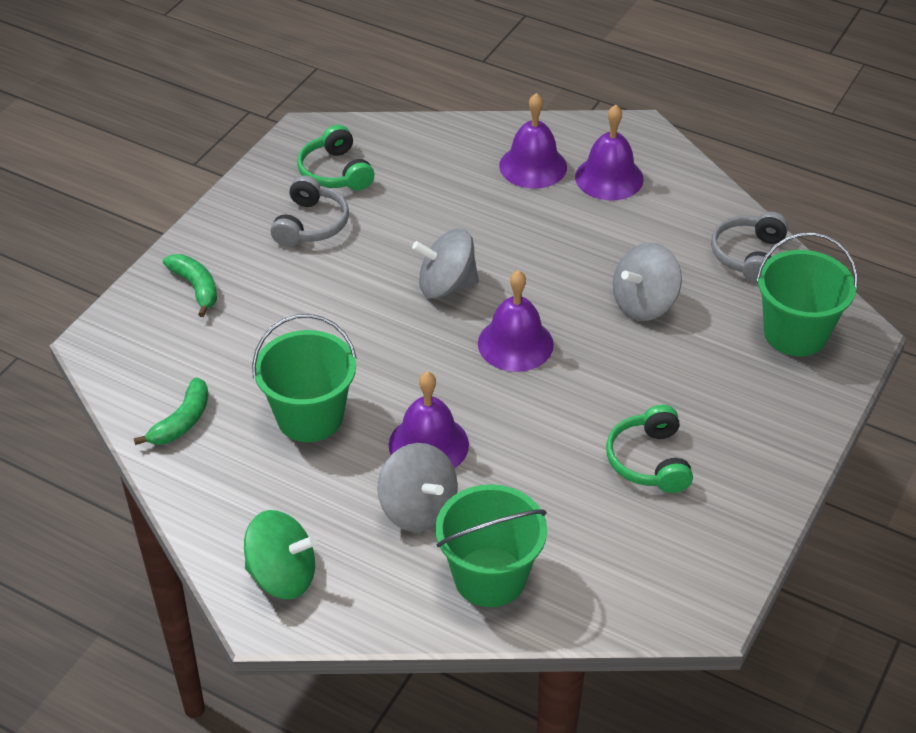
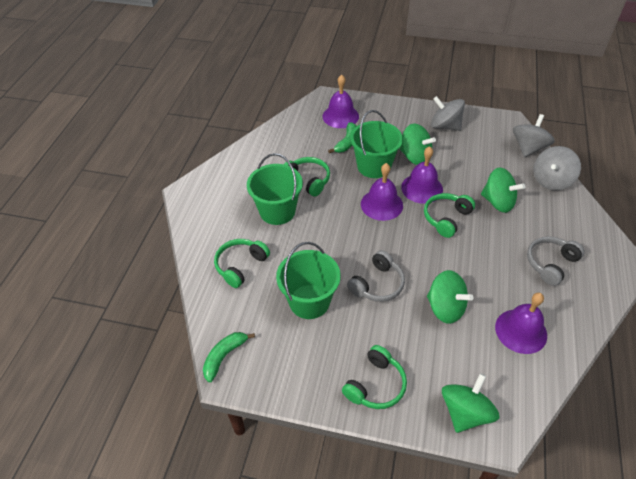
green headphones: 2 -> 4
green spinning top: 1 -> 4

